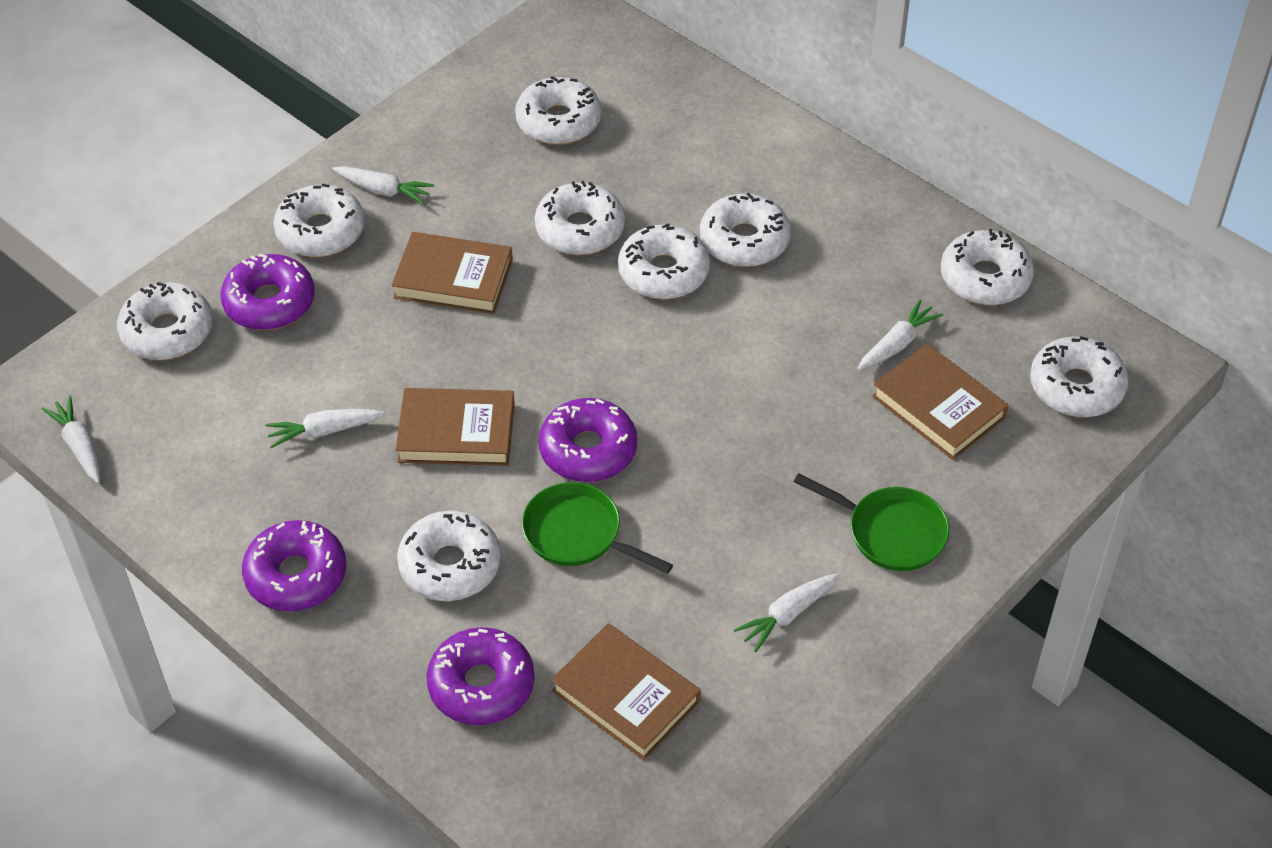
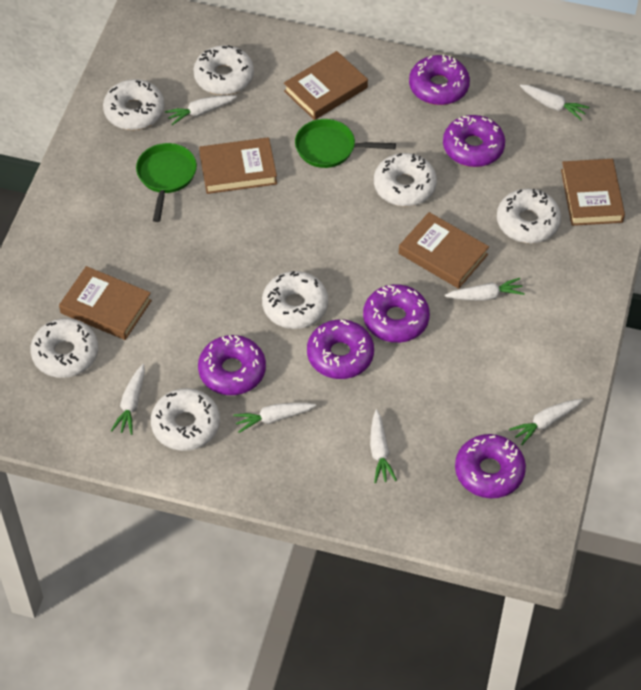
brown book: 4 -> 5
purple donut: 4 -> 6
white carrot: 5 -> 7
white donut: 9 -> 7

